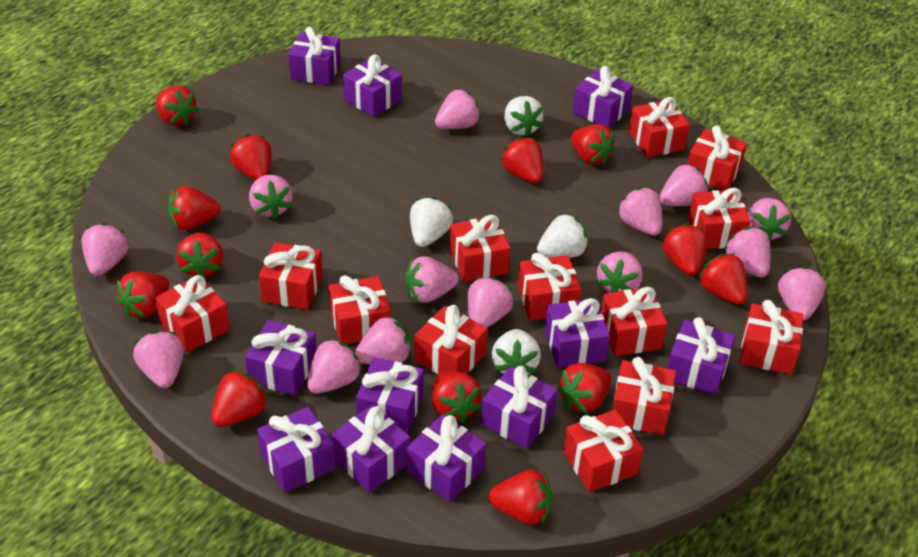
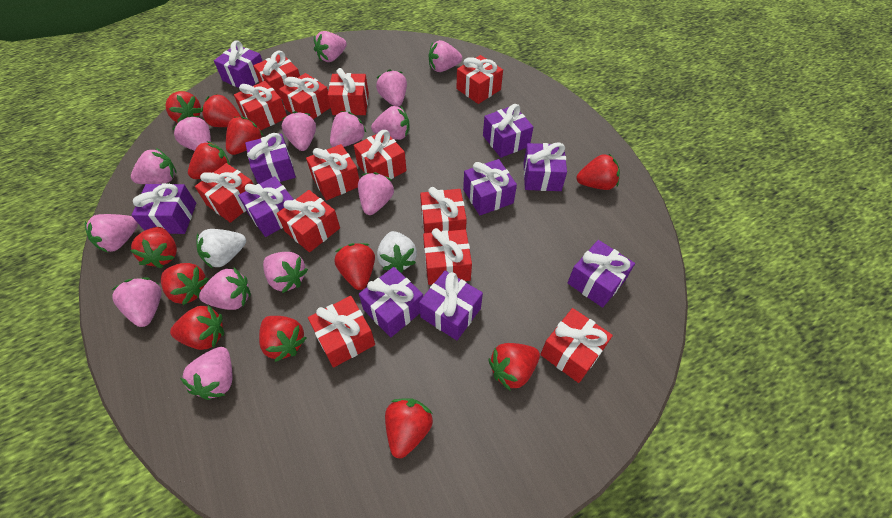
purple gift: 11 -> 10
red strawberry: 13 -> 12
white strawberry: 4 -> 2

